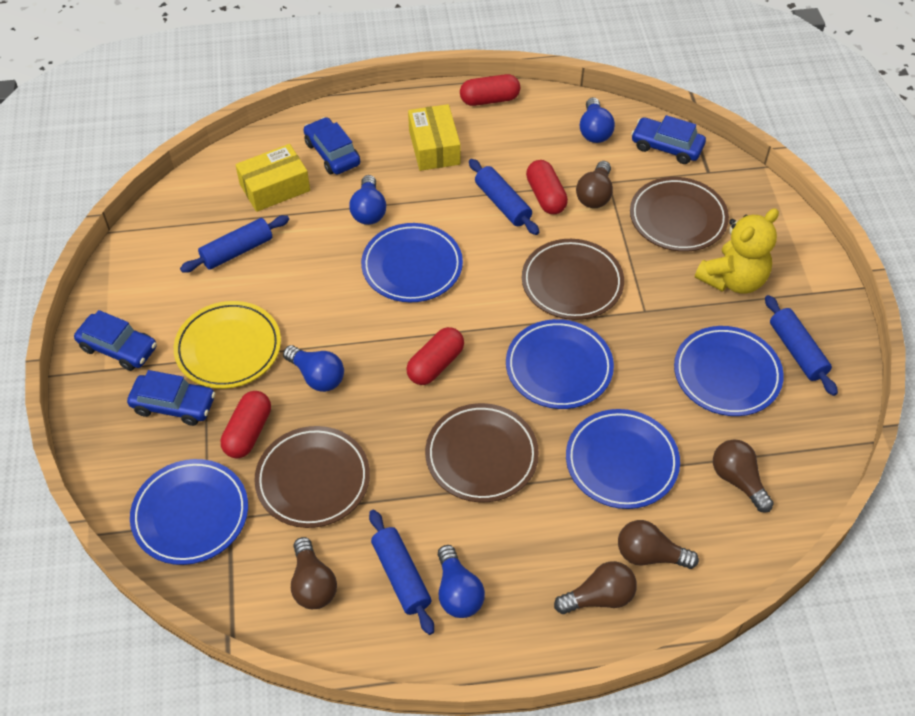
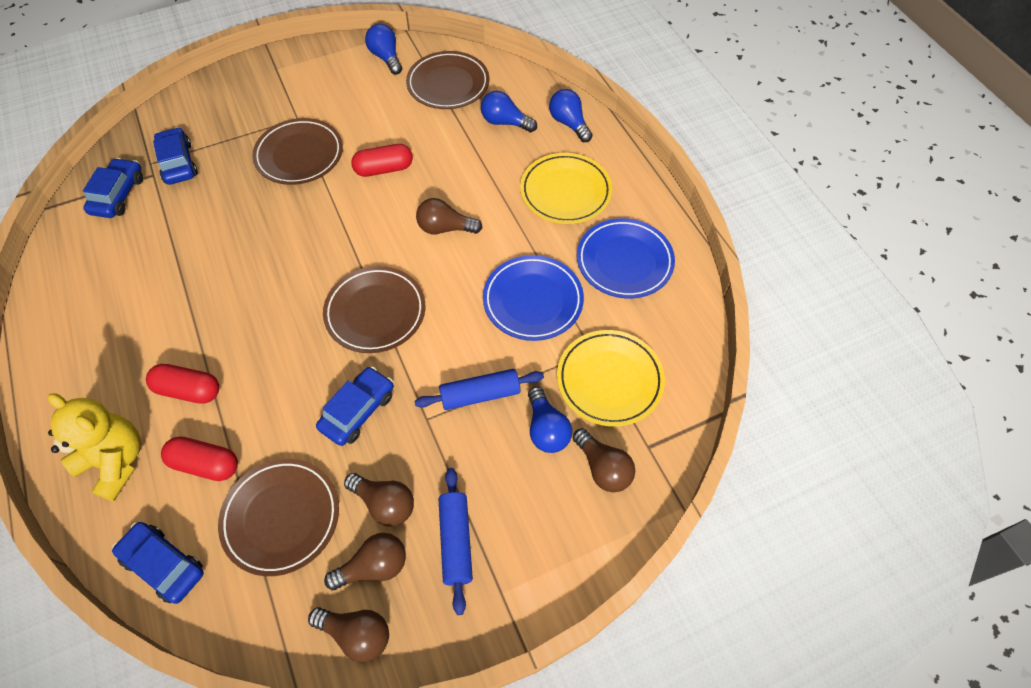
blue plate: 5 -> 2
blue rolling pin: 4 -> 2
red capsule: 4 -> 3
yellow box: 2 -> 0
yellow plate: 1 -> 2

